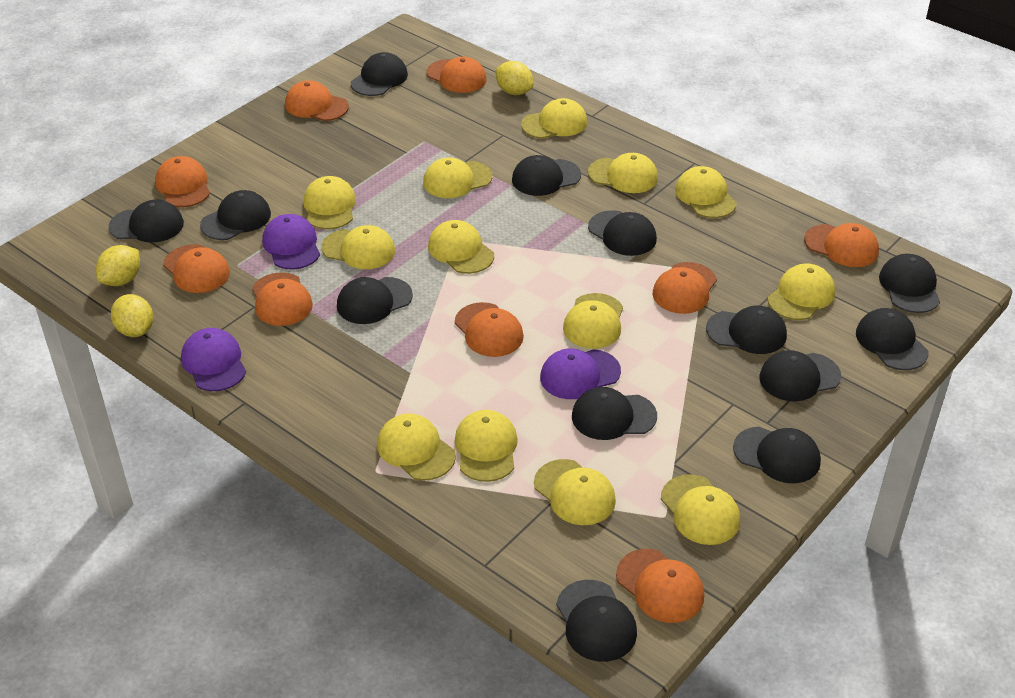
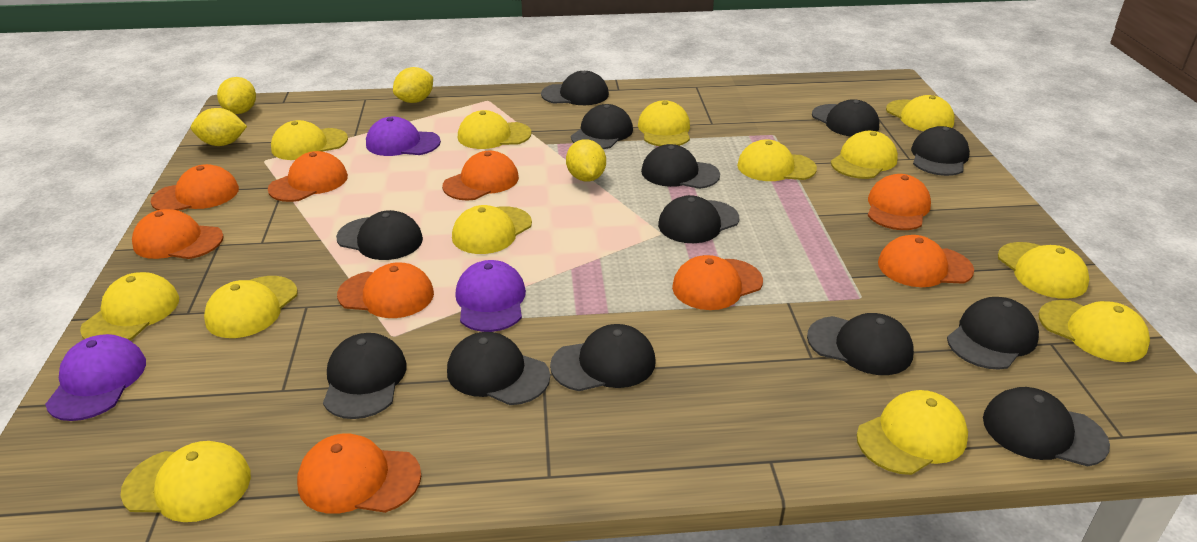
yellow lemon: 3 -> 4

